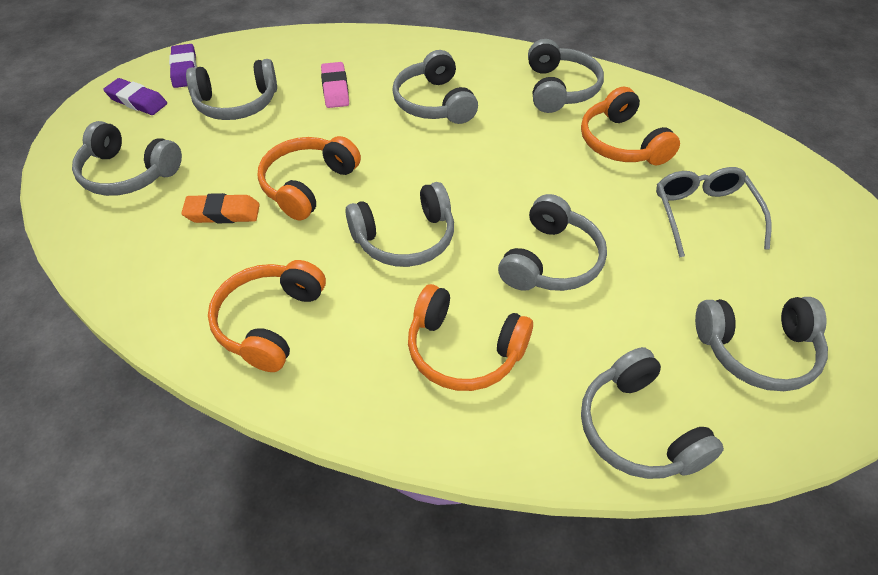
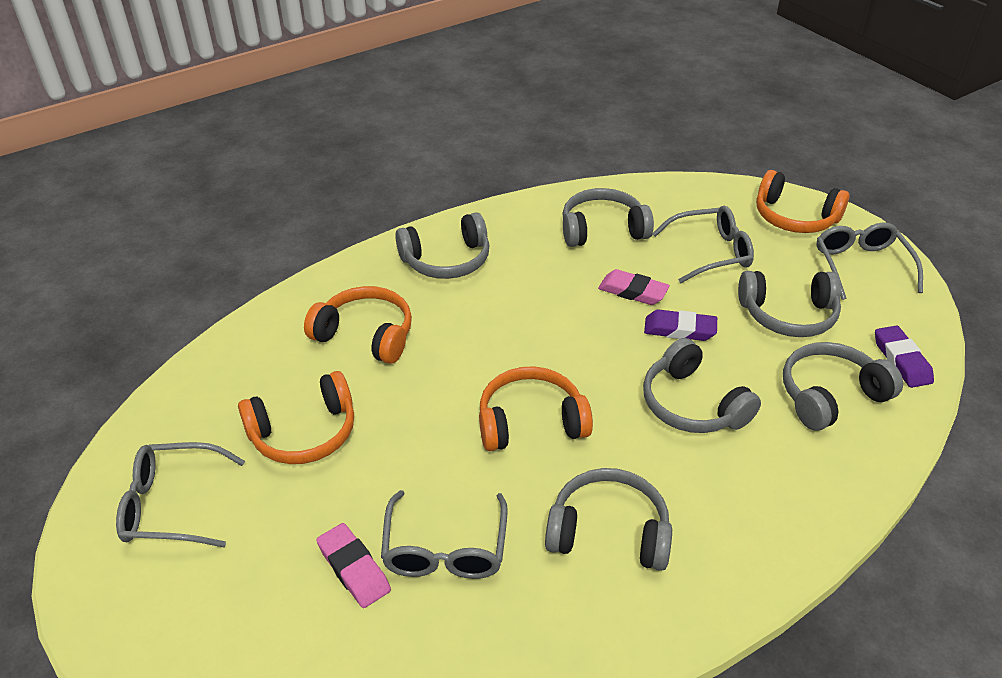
grey glasses: 1 -> 4
grey headphones: 8 -> 6
orange eraser: 1 -> 0
pink eraser: 1 -> 2

